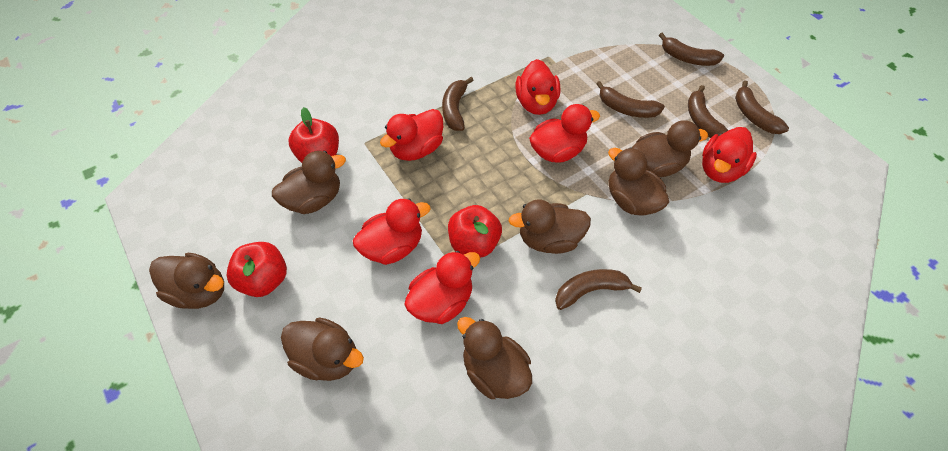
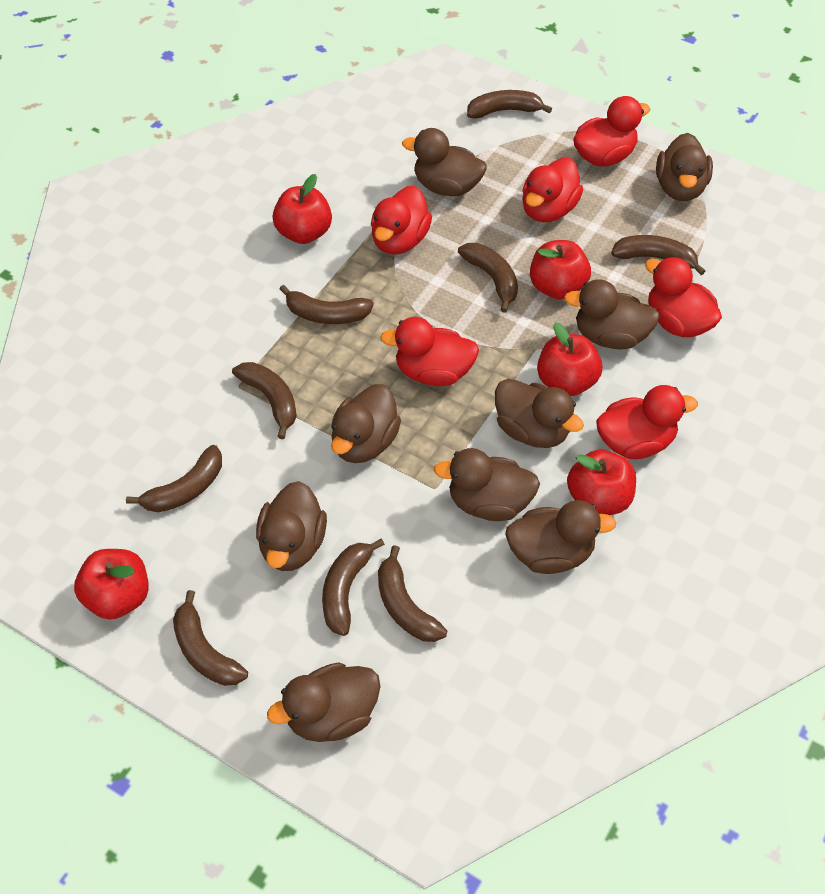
brown banana: 6 -> 9
brown duck: 7 -> 9
red apple: 3 -> 5

